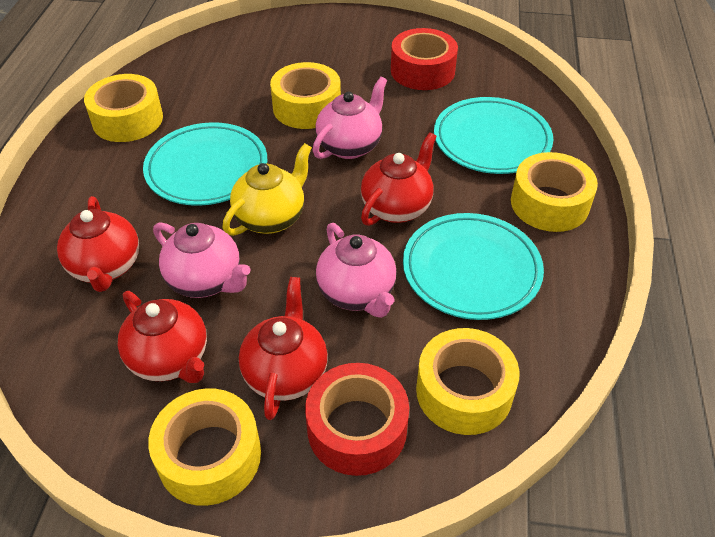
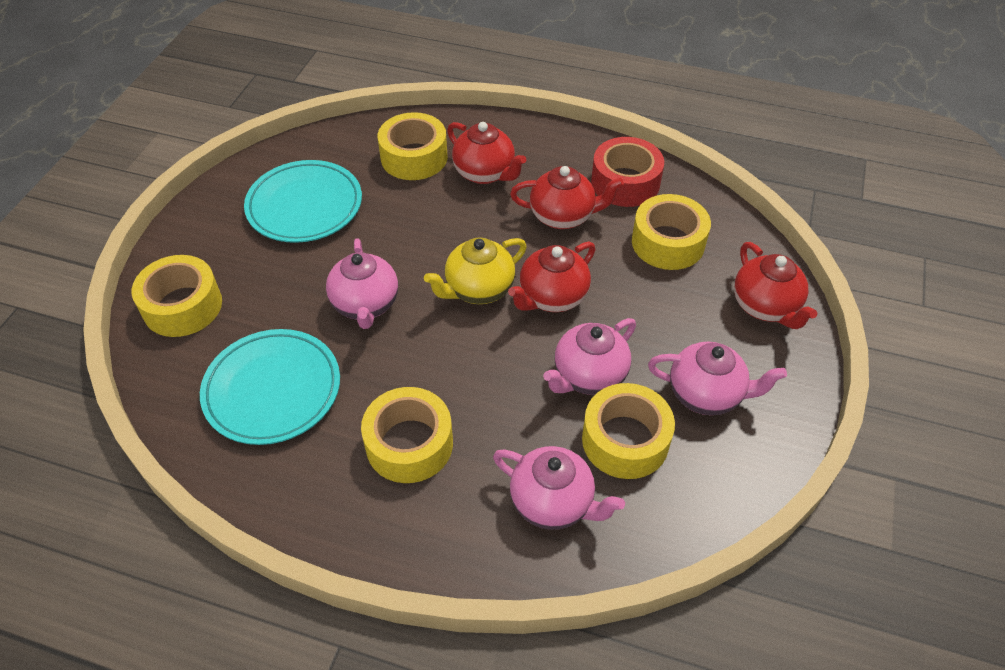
pink teapot: 3 -> 4
red tape: 2 -> 1
turquoise plate: 3 -> 2

